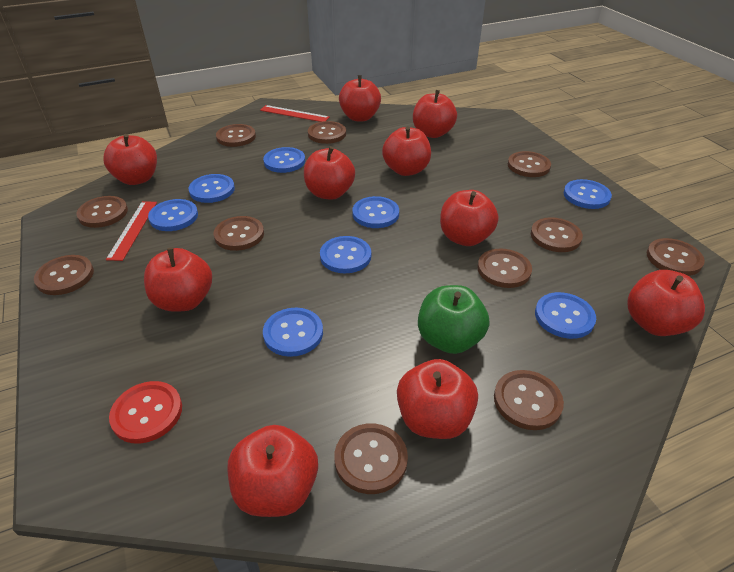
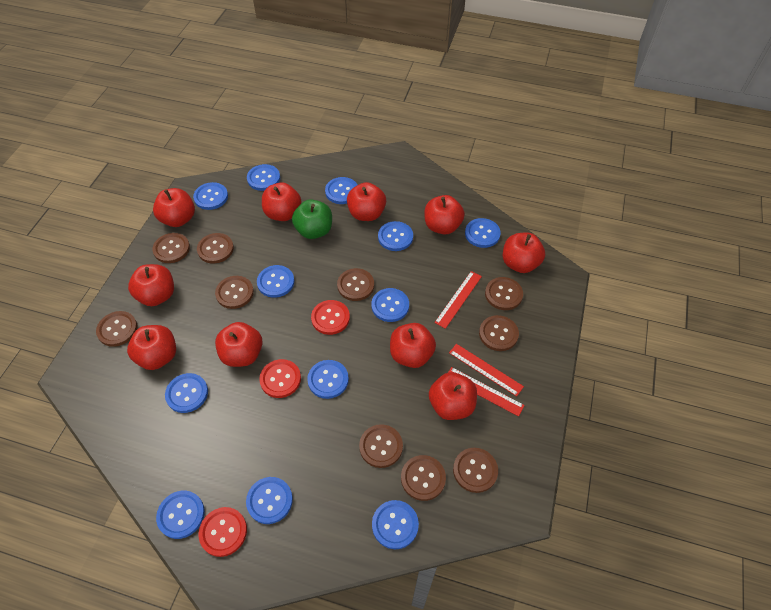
blue button: 8 -> 12
brown button: 11 -> 10
red button: 1 -> 3
red ruler: 2 -> 3

